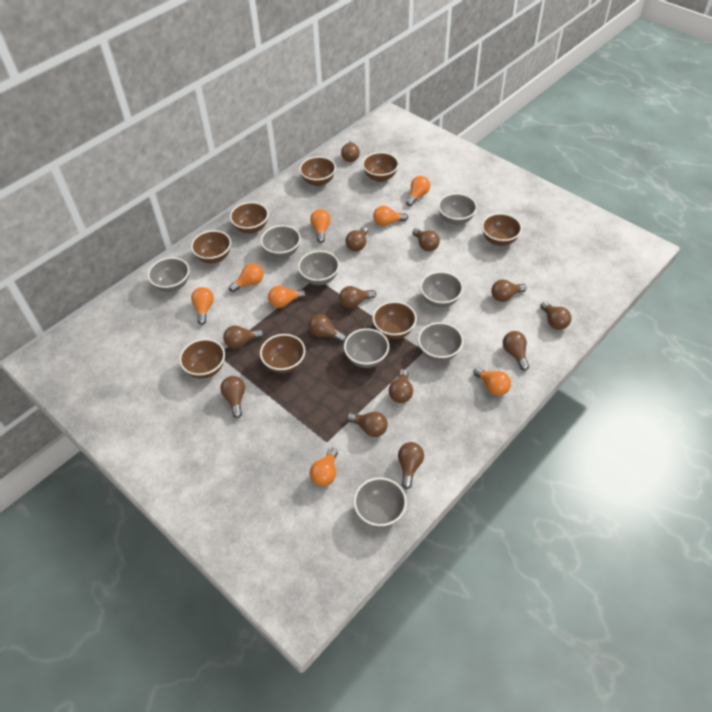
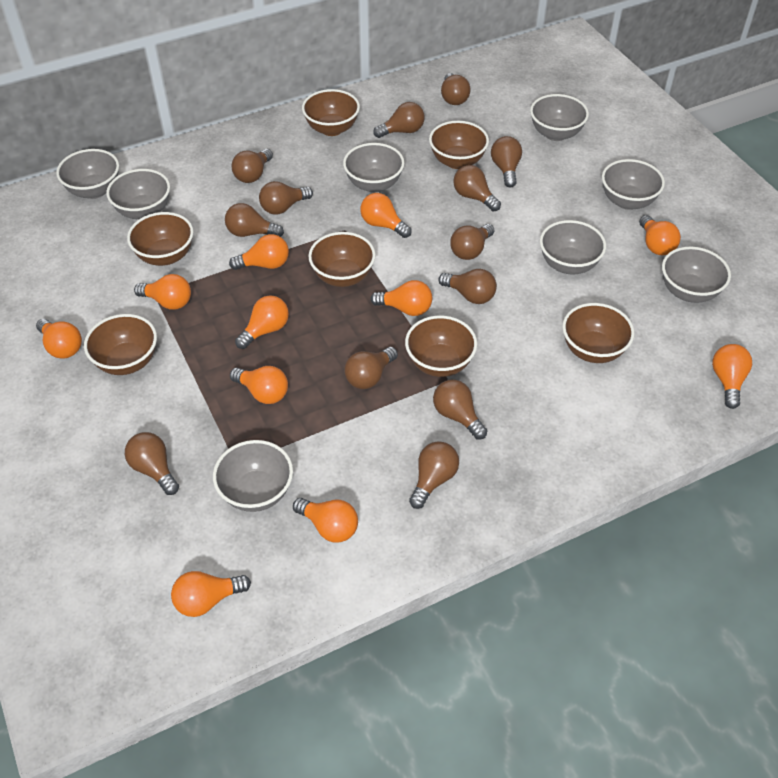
brown bowl: 8 -> 7
orange light bulb: 8 -> 11

